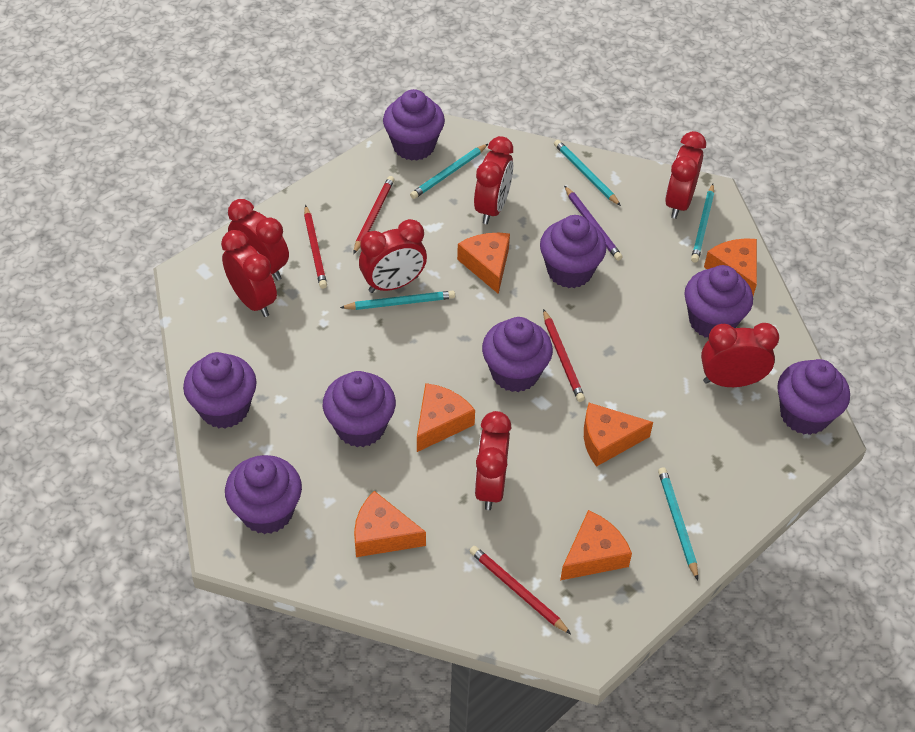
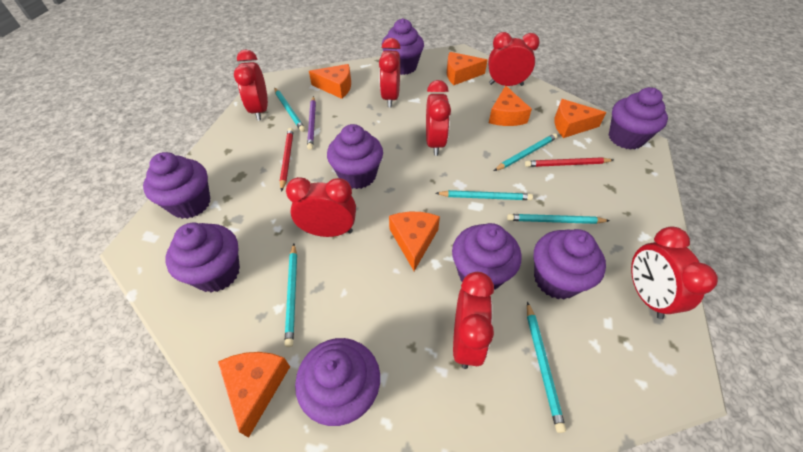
red pencil: 4 -> 2
turquoise pencil: 5 -> 6

